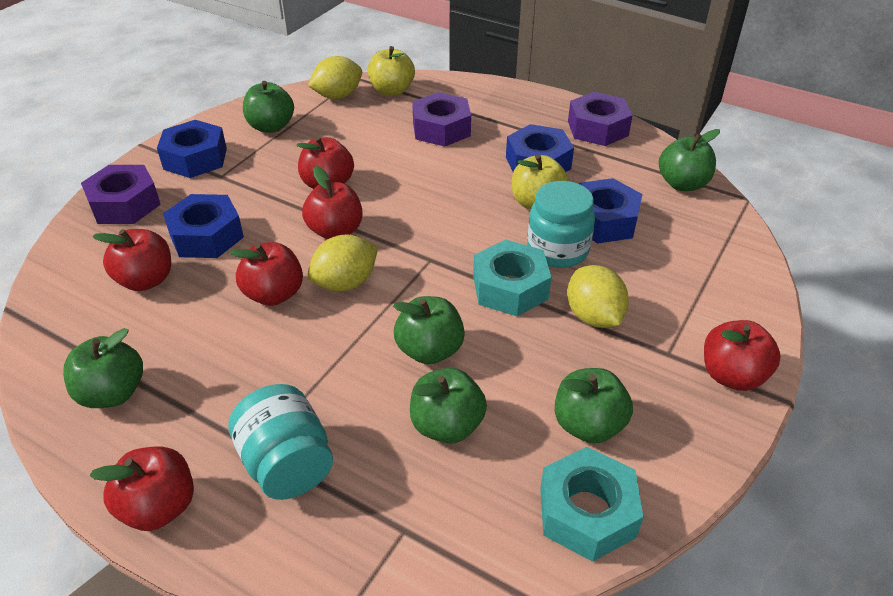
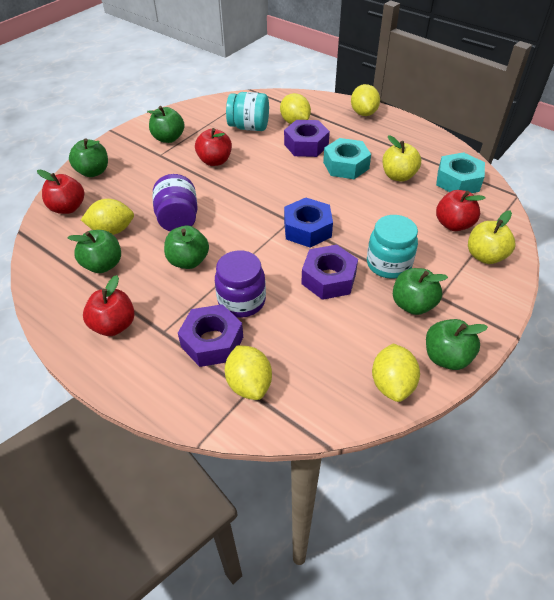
blue nut: 4 -> 1
purple jar: 0 -> 2
red apple: 6 -> 4
yellow lemon: 3 -> 5

